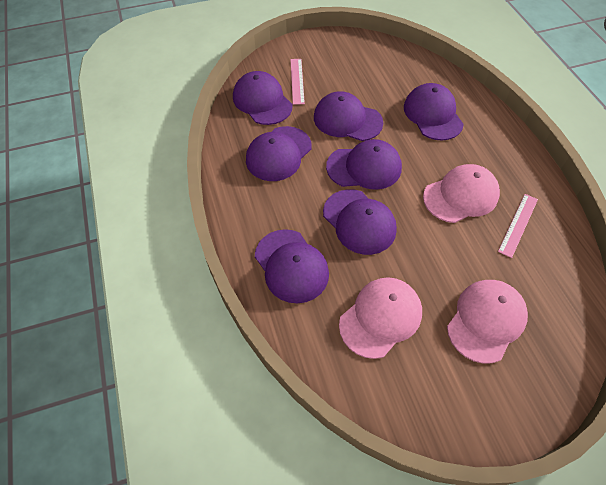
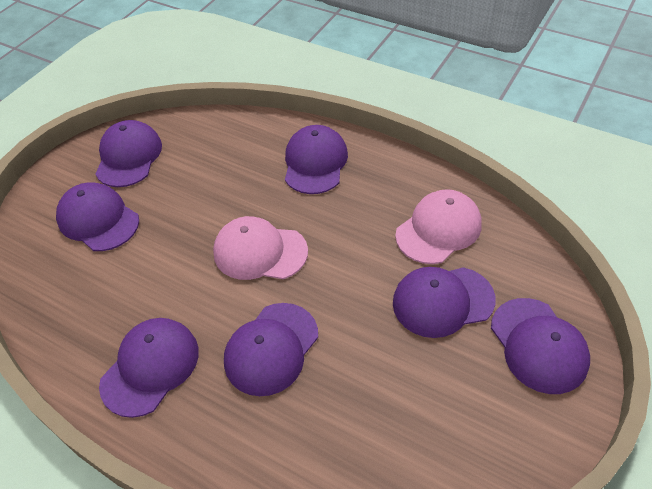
pink cap: 3 -> 2
pink ruler: 2 -> 0

